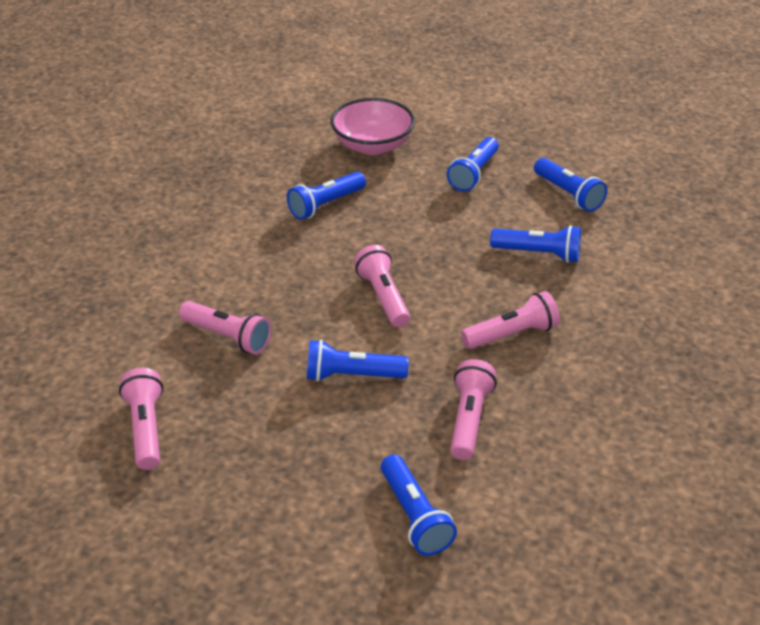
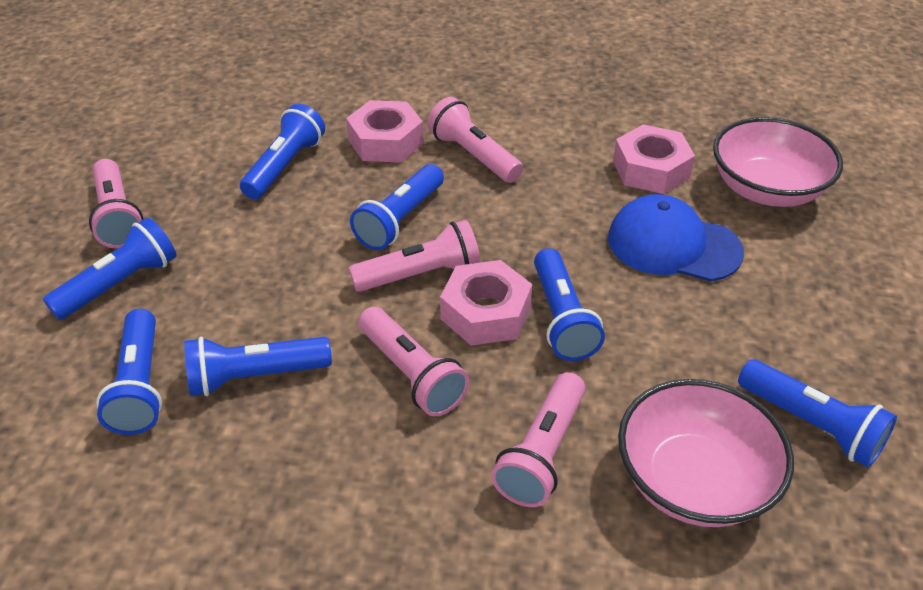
blue cap: 0 -> 1
blue flashlight: 6 -> 7
pink bowl: 1 -> 2
pink nut: 0 -> 3

